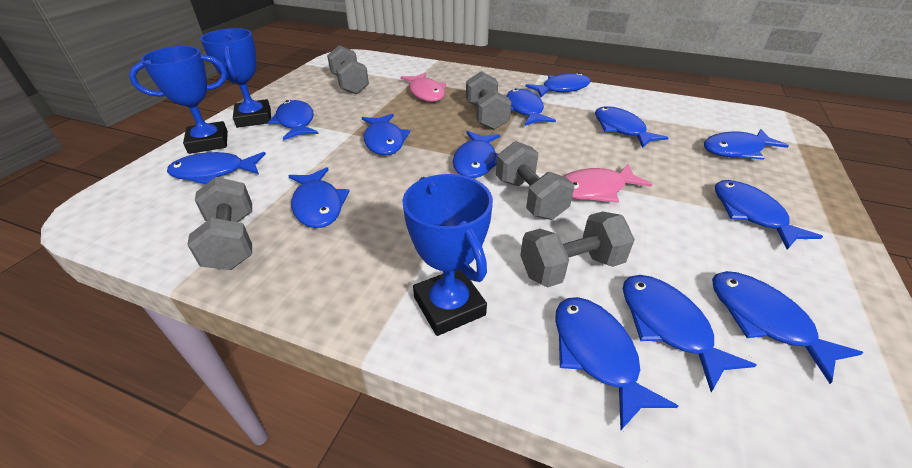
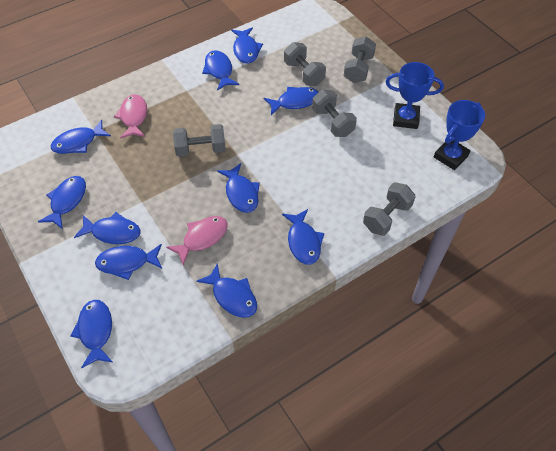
blue fish: 13 -> 11
blue trophy: 3 -> 2

